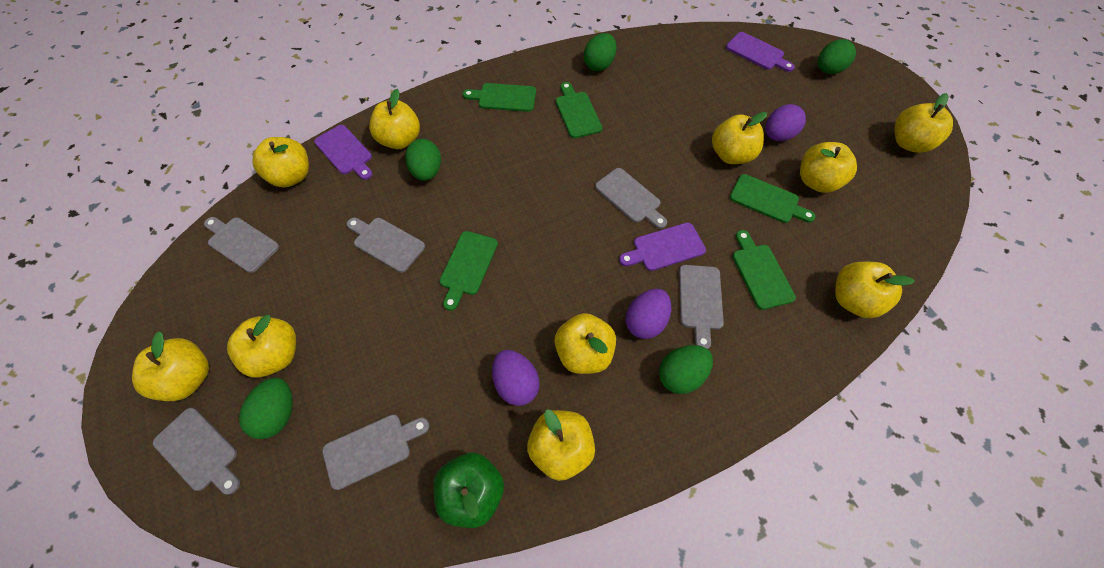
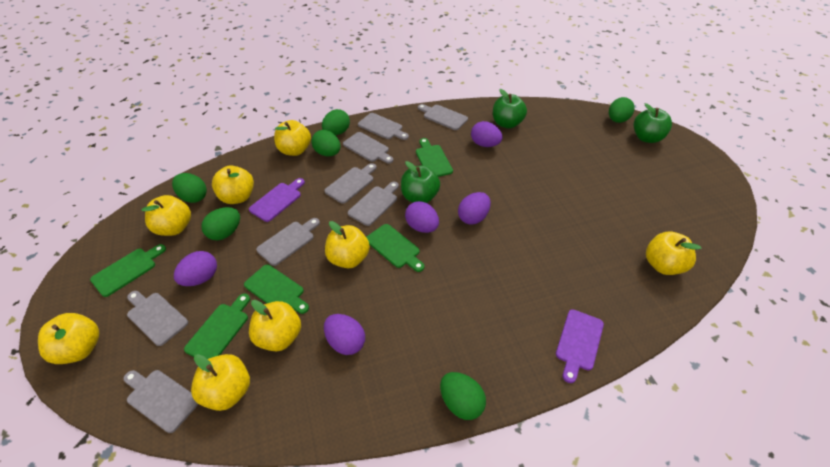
green apple: 1 -> 3
green egg: 5 -> 6
grey cutting board: 6 -> 8
purple cutting board: 3 -> 2
purple egg: 3 -> 5
yellow apple: 10 -> 8

